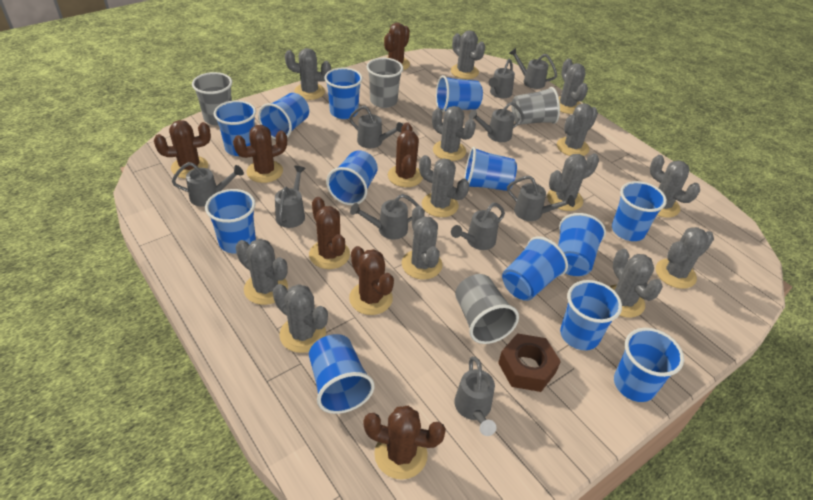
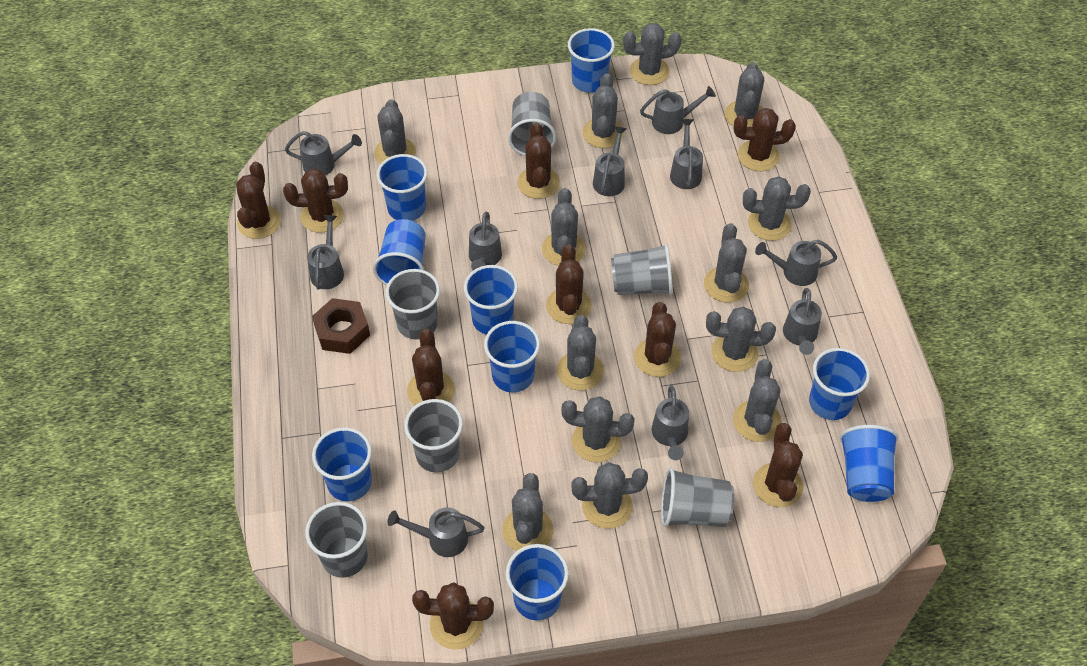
blue cup: 13 -> 9
brown cactus: 7 -> 9
grey cup: 4 -> 6

